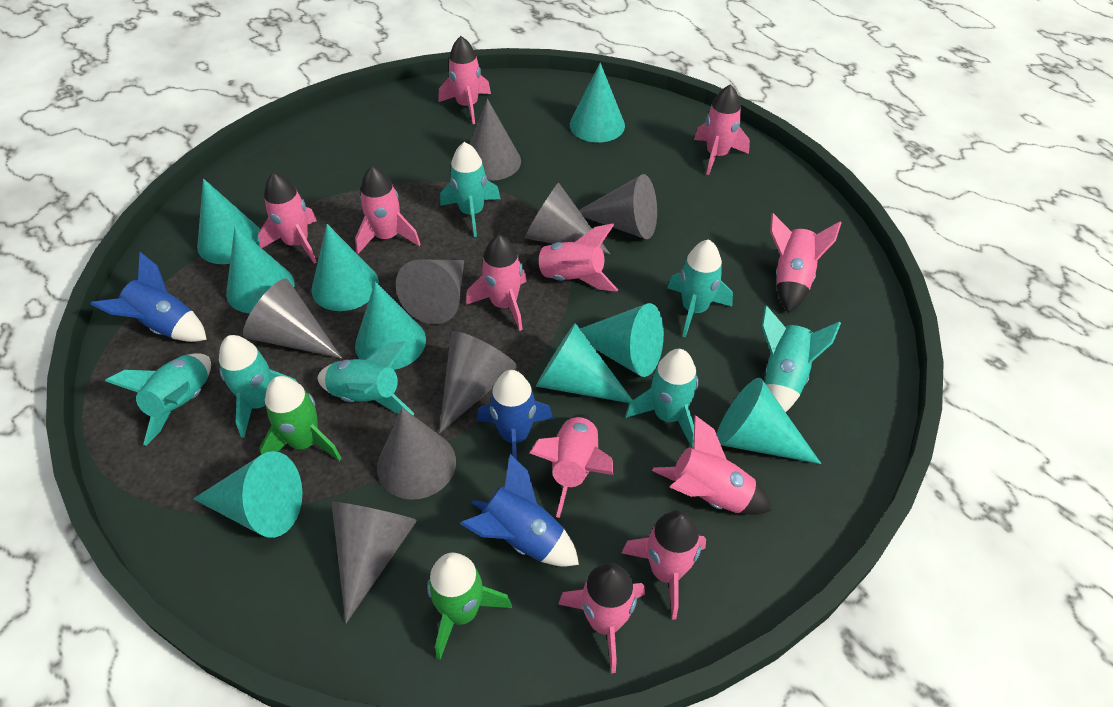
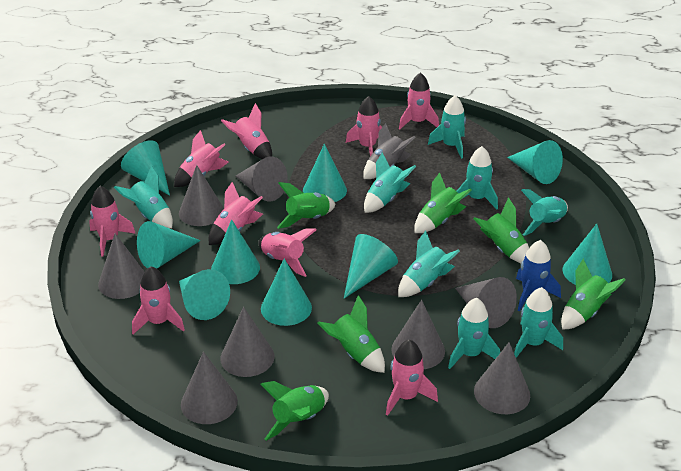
blue rocket: 3 -> 1
green rocket: 2 -> 6
grey rocket: 0 -> 1
pink rocket: 11 -> 9
turquoise rocket: 7 -> 8

